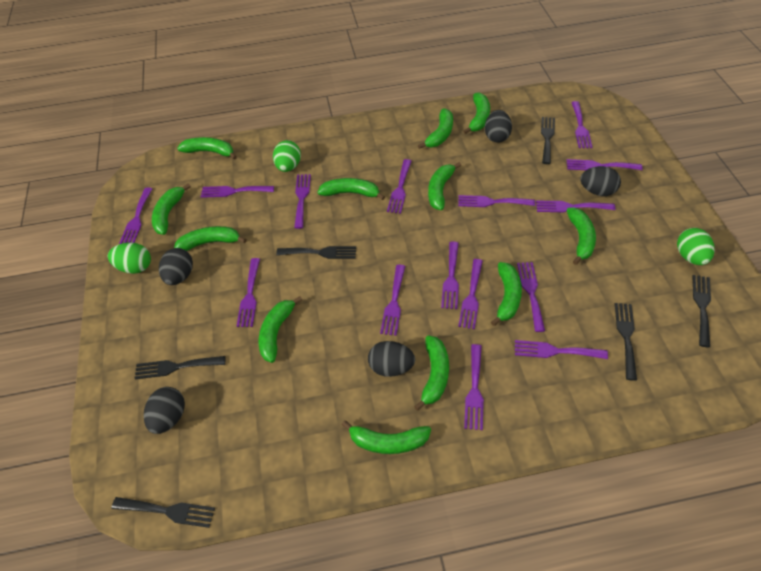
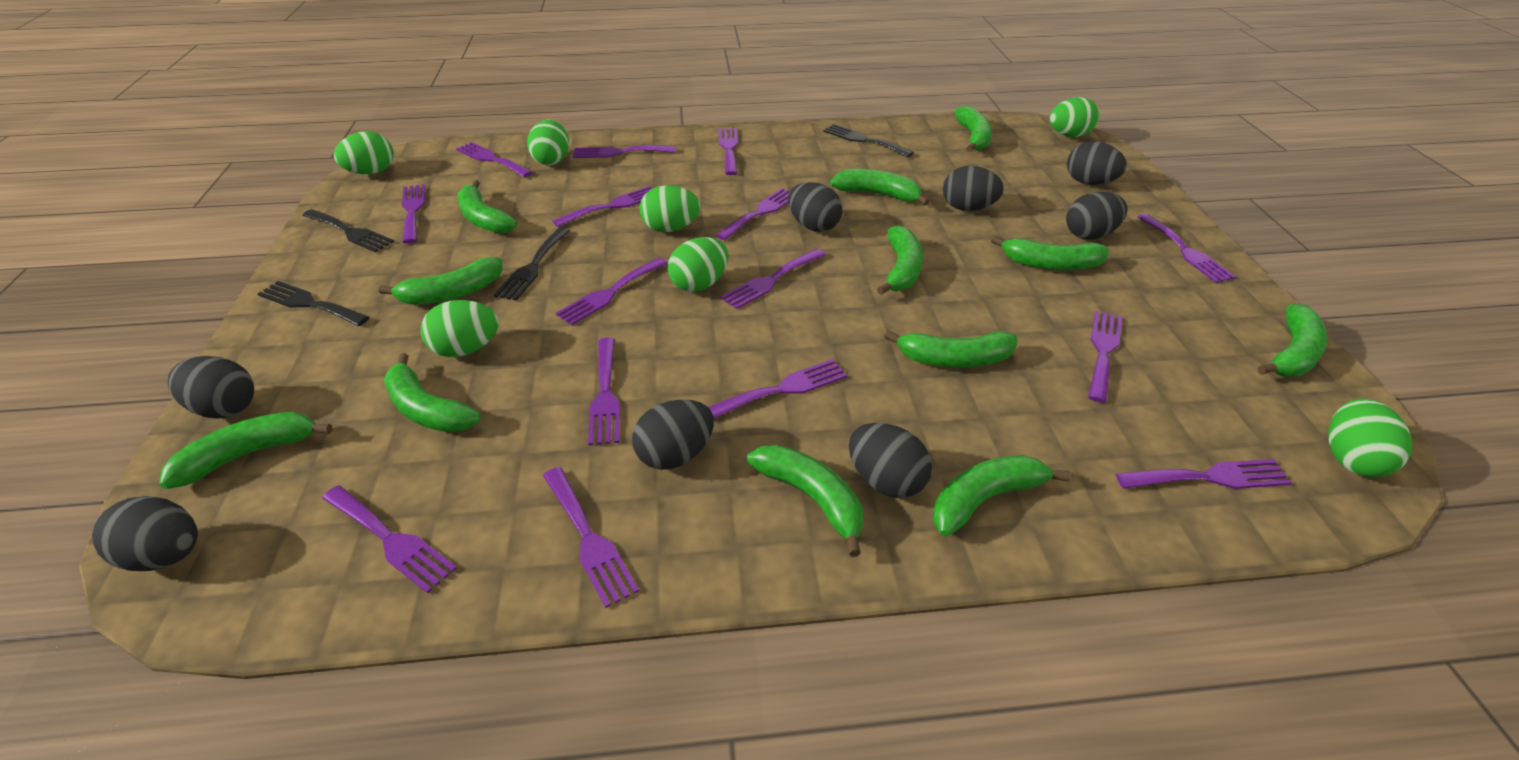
black egg: 5 -> 8
black fork: 6 -> 4
green egg: 3 -> 7

